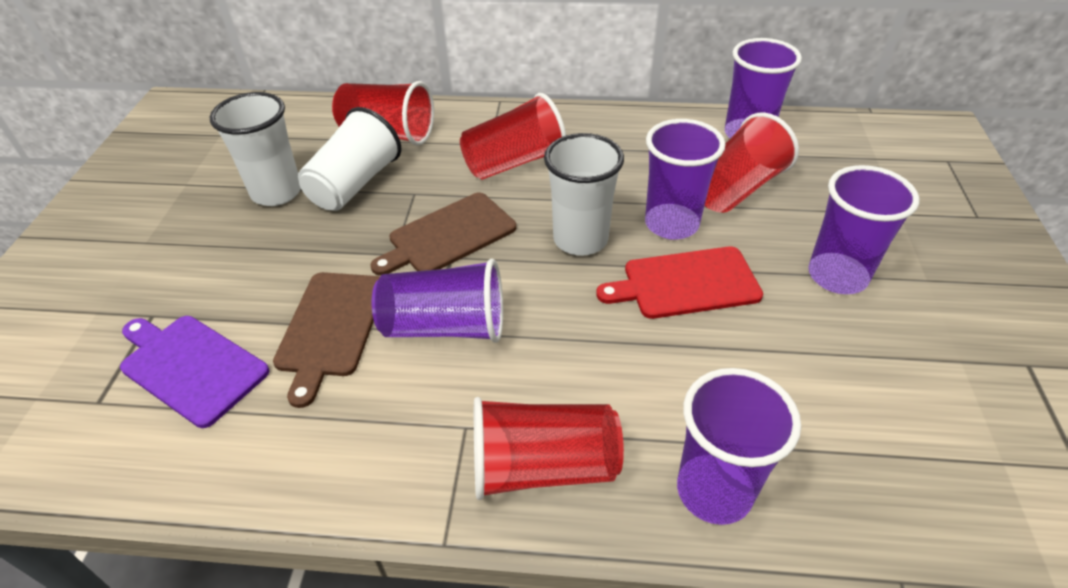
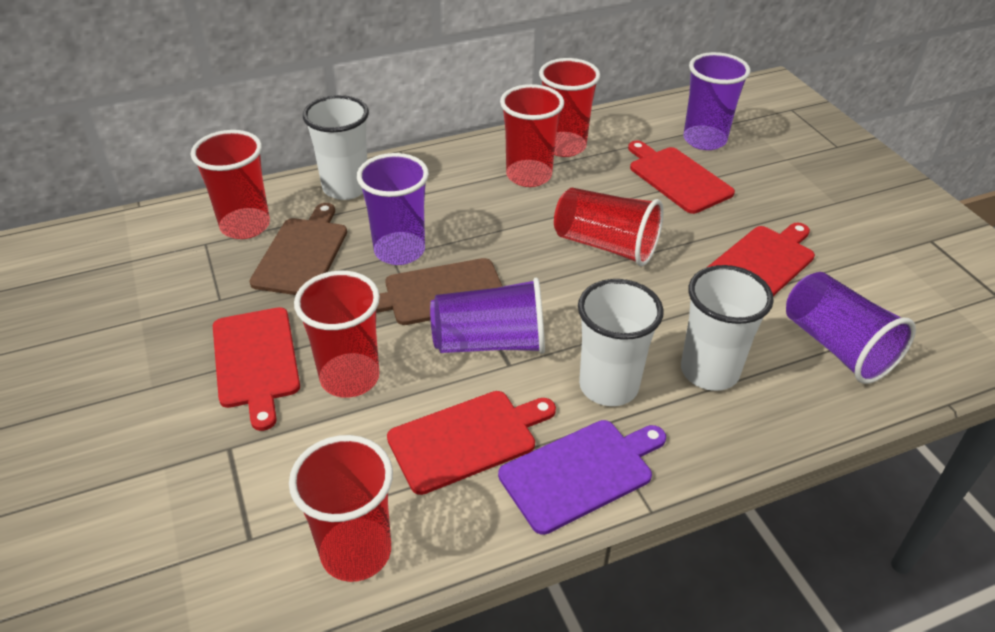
purple cup: 5 -> 4
red cup: 4 -> 6
red cutting board: 1 -> 4

